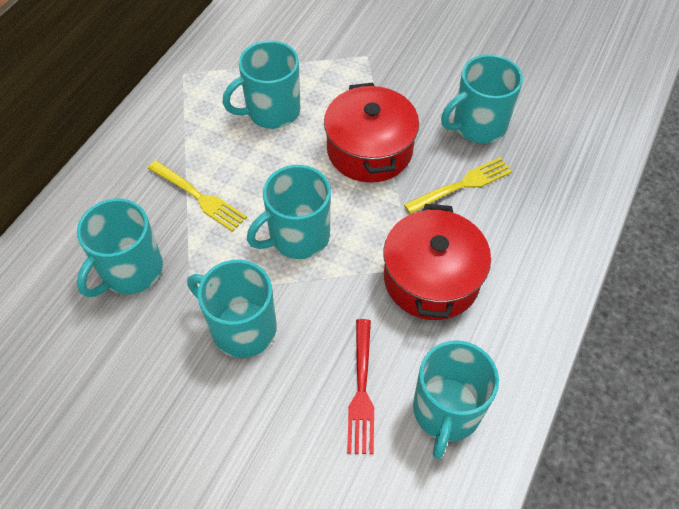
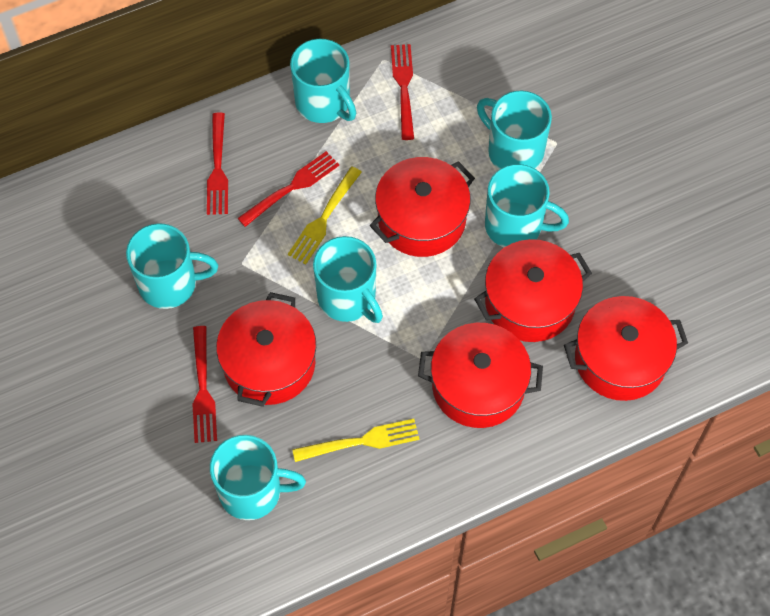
red fork: 1 -> 4
red pot: 2 -> 5

